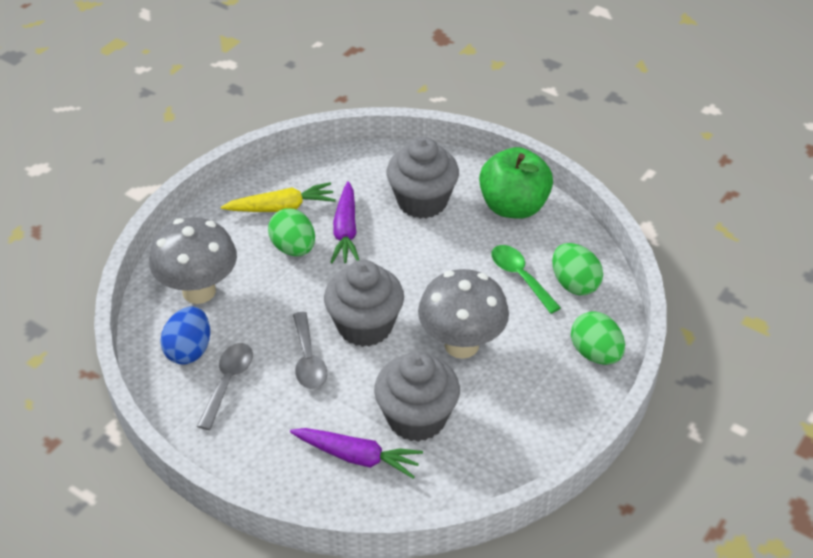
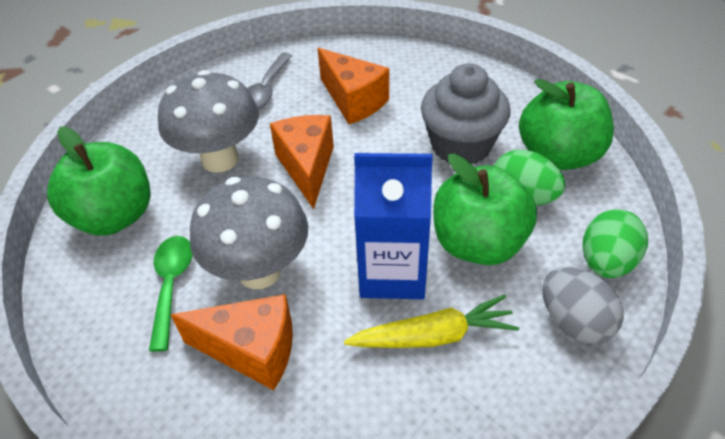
blue carton: 0 -> 1
blue egg: 1 -> 0
green apple: 1 -> 3
green egg: 3 -> 2
grey cupcake: 3 -> 1
grey egg: 0 -> 1
grey spoon: 2 -> 1
orange cheese: 0 -> 3
purple carrot: 2 -> 0

